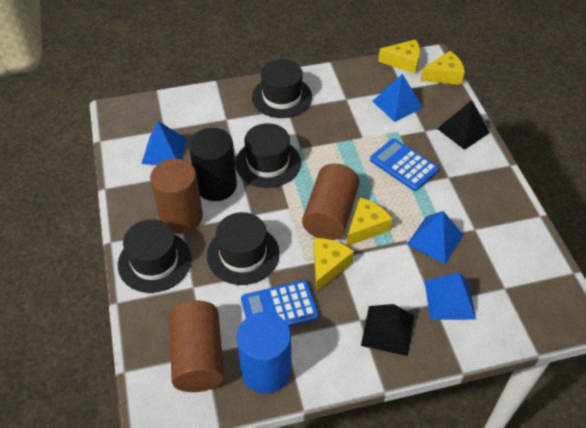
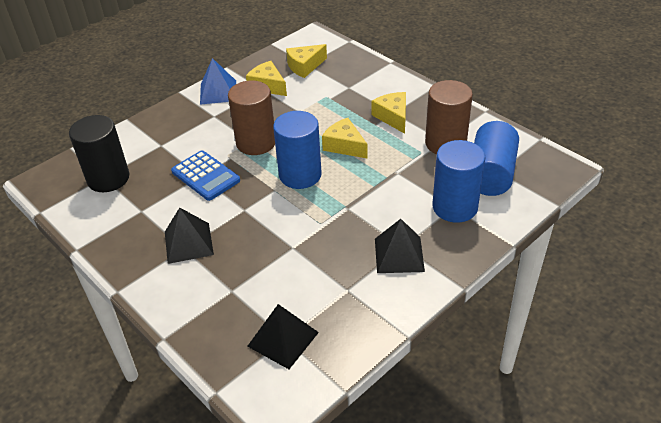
black hat: 4 -> 0
black pyramid: 2 -> 3
blue calculator: 2 -> 1
blue cylinder: 1 -> 3
blue pyramid: 4 -> 1
brown cylinder: 3 -> 2

